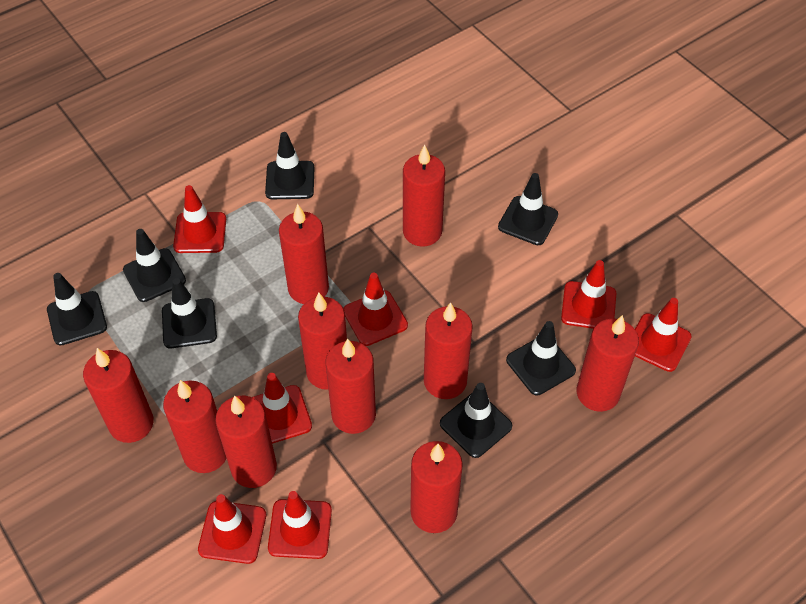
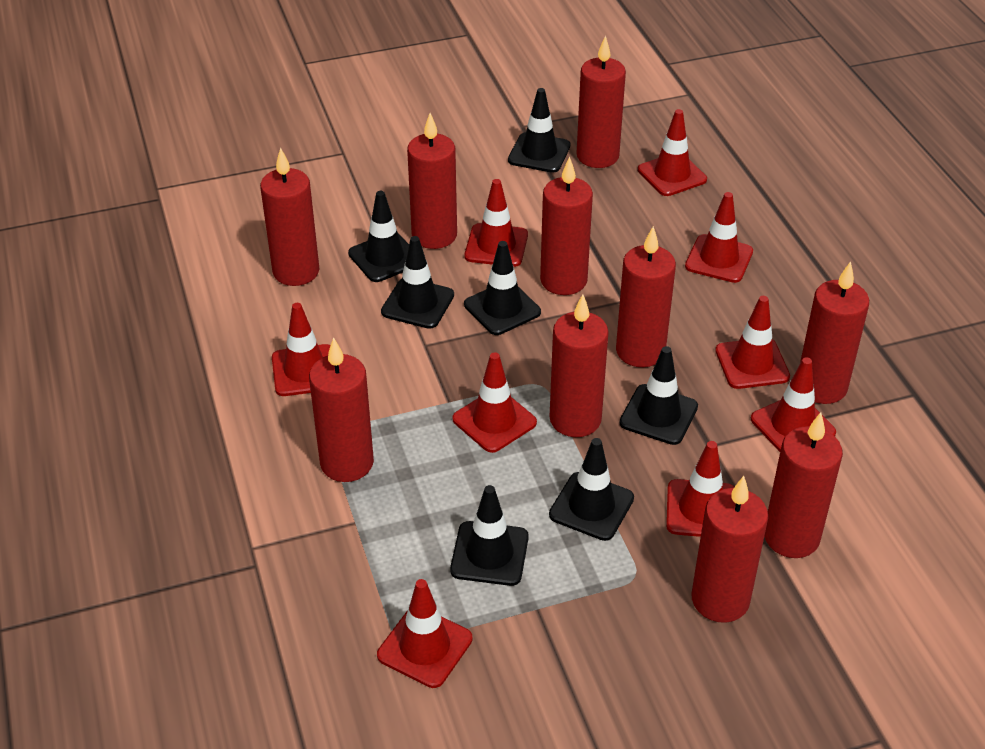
red traffic cone: 7 -> 9

